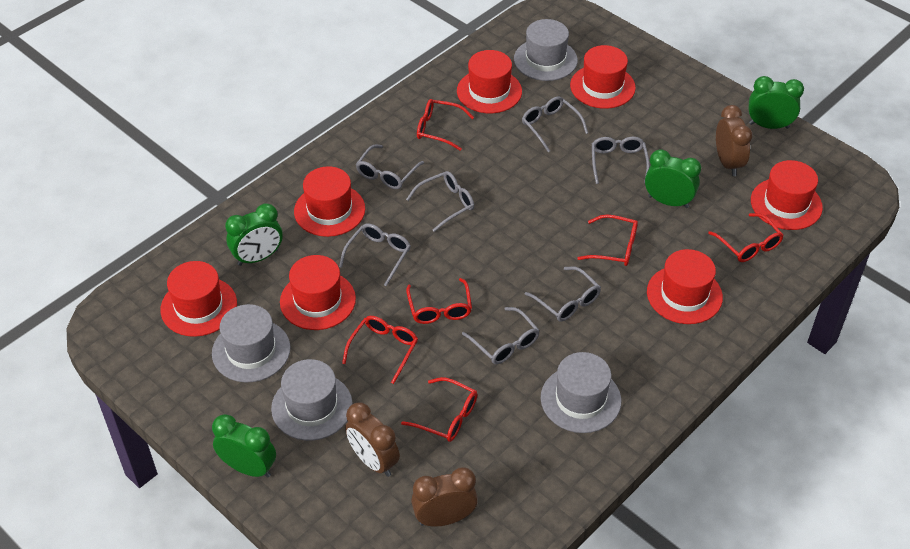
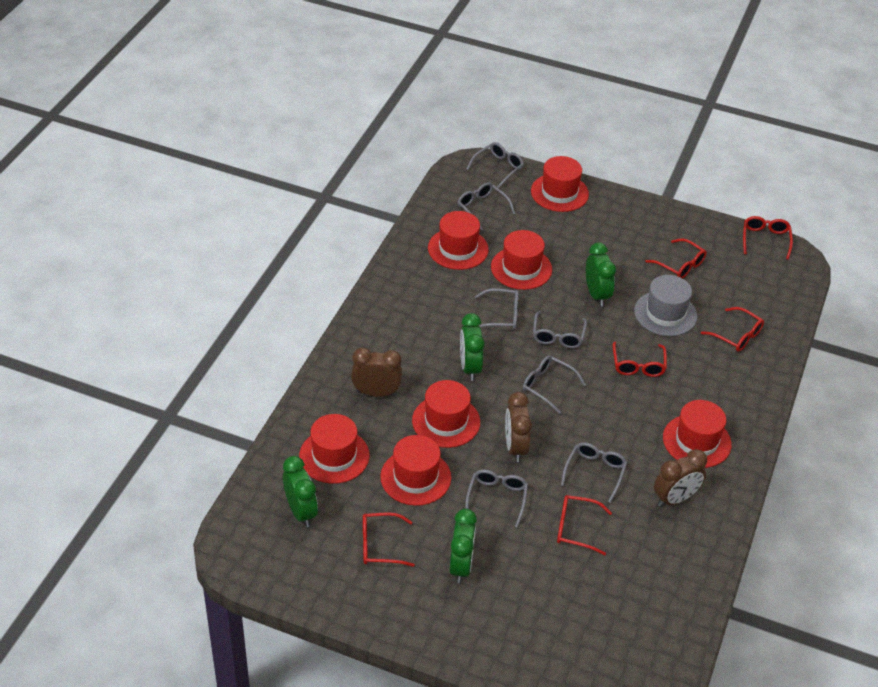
grey hat: 4 -> 1

